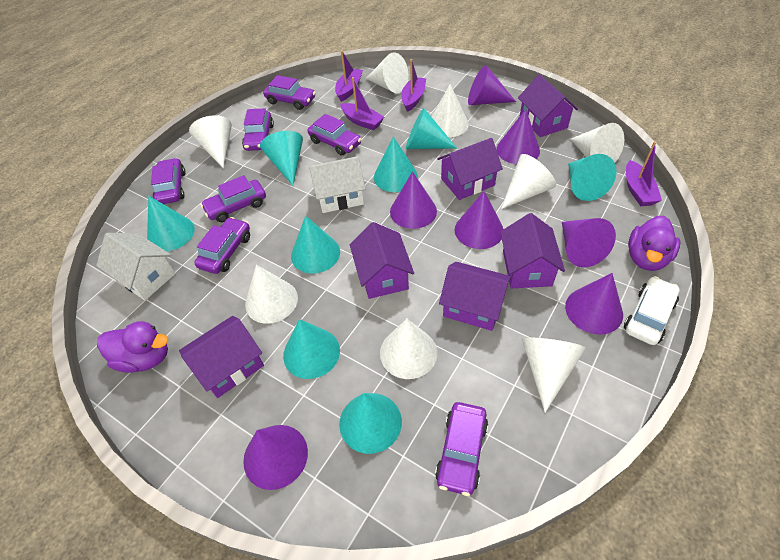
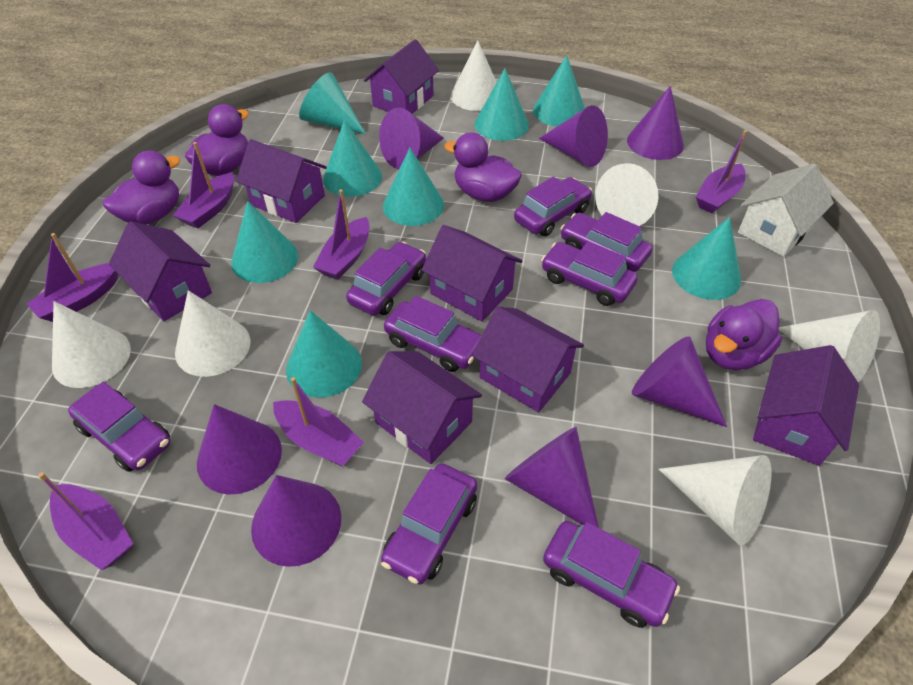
purple boat: 4 -> 6
purple car: 7 -> 8
purple duck: 2 -> 4
purple house: 6 -> 7
white car: 1 -> 0
white cone: 8 -> 6
white house: 2 -> 1

